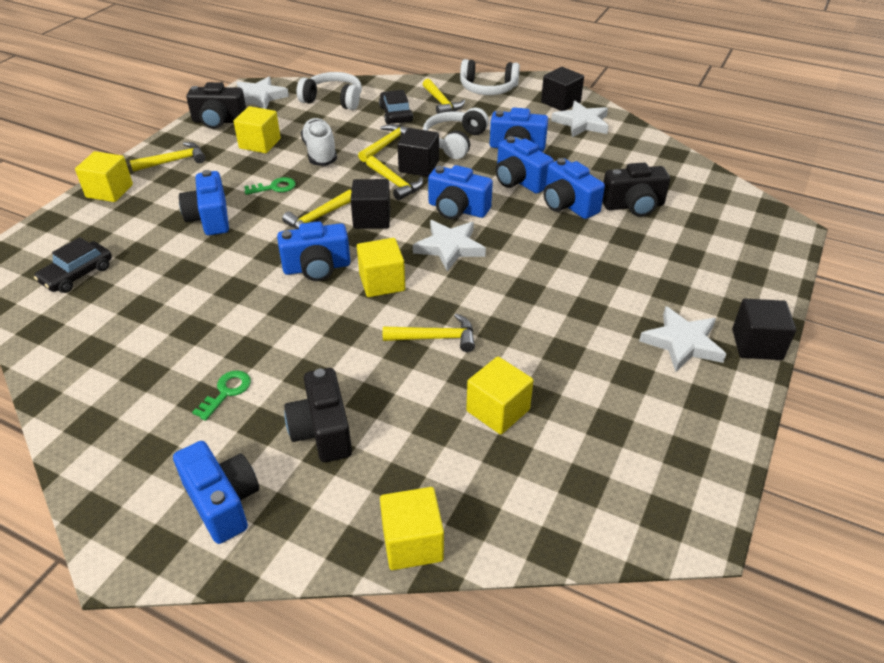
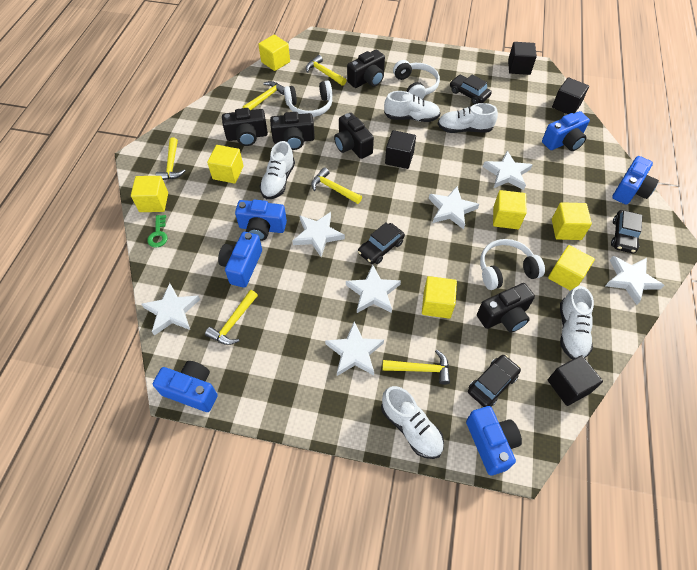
black camera: 3 -> 5
black car: 2 -> 4
blue camera: 7 -> 6
green key: 2 -> 1
white shoe: 1 -> 5
white star: 4 -> 7
yellow cube: 5 -> 7

